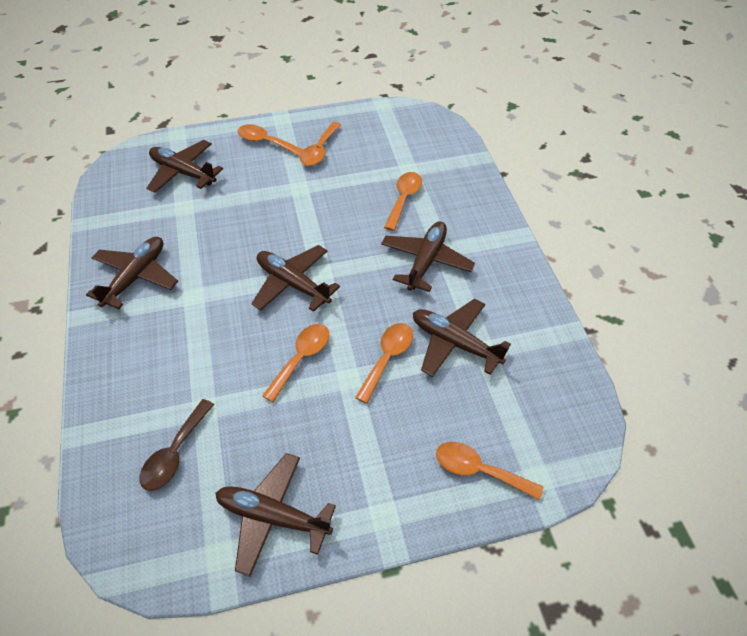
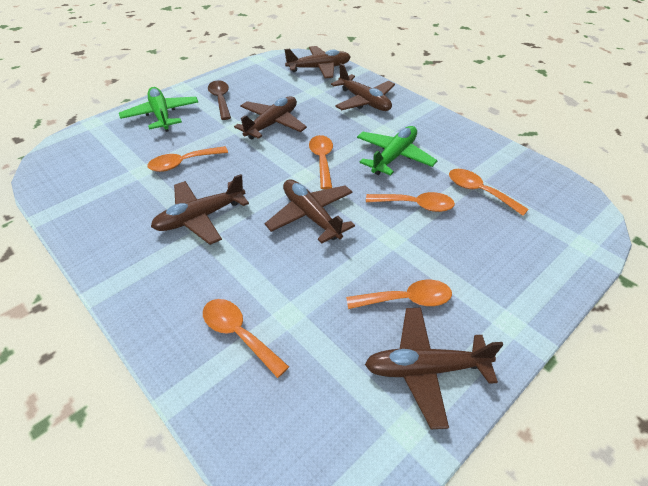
green plane: 0 -> 2

